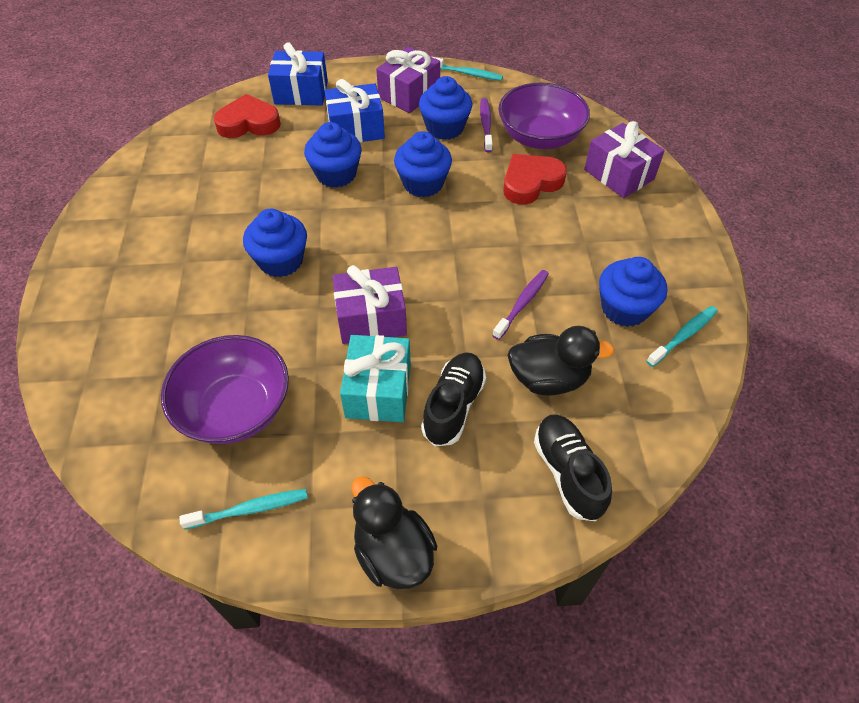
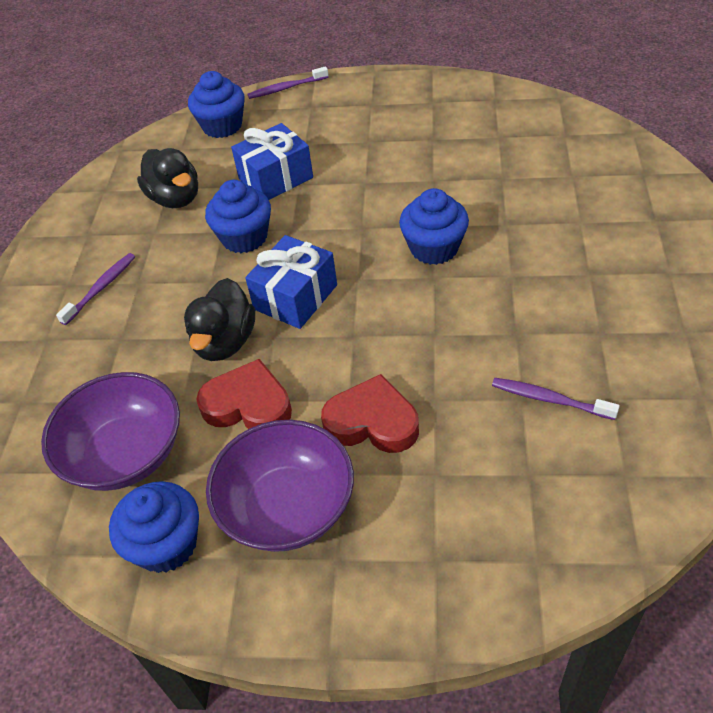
black shoe: 2 -> 0
blue cupcake: 5 -> 4
purple gift: 3 -> 0
purple toothbrush: 2 -> 3
turquoise gift: 1 -> 0
turquoise toothbrush: 3 -> 0

